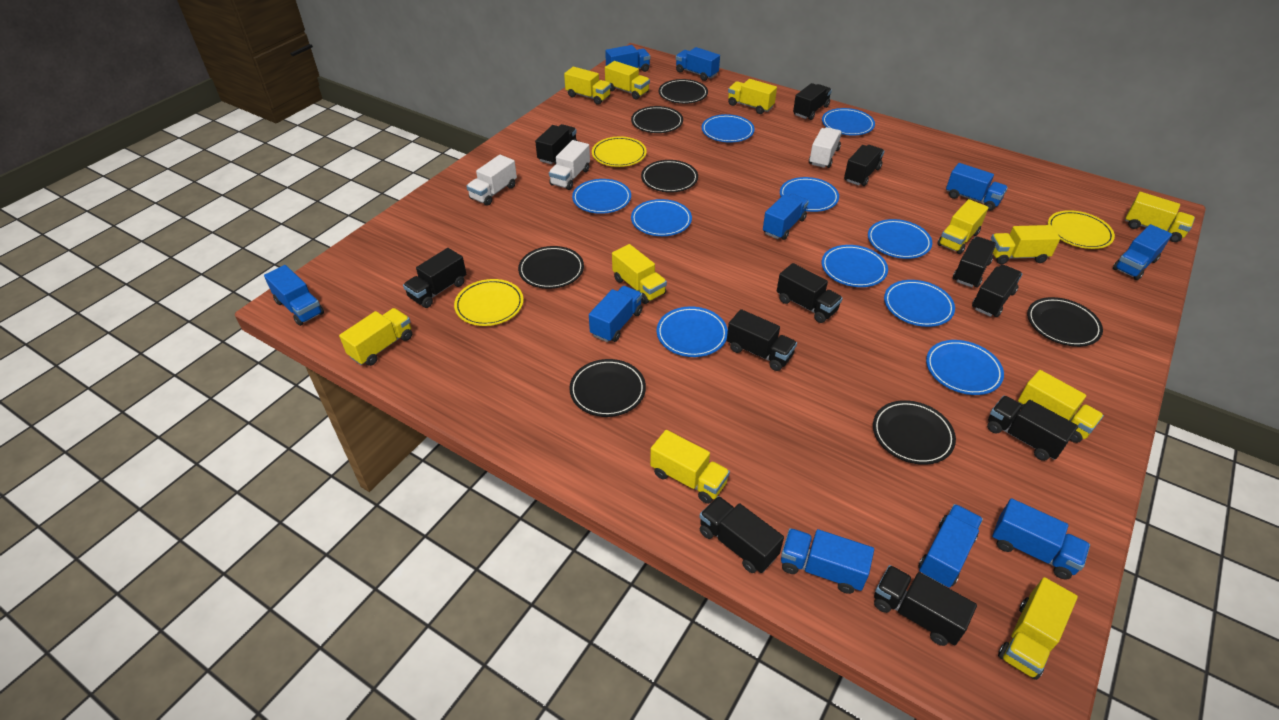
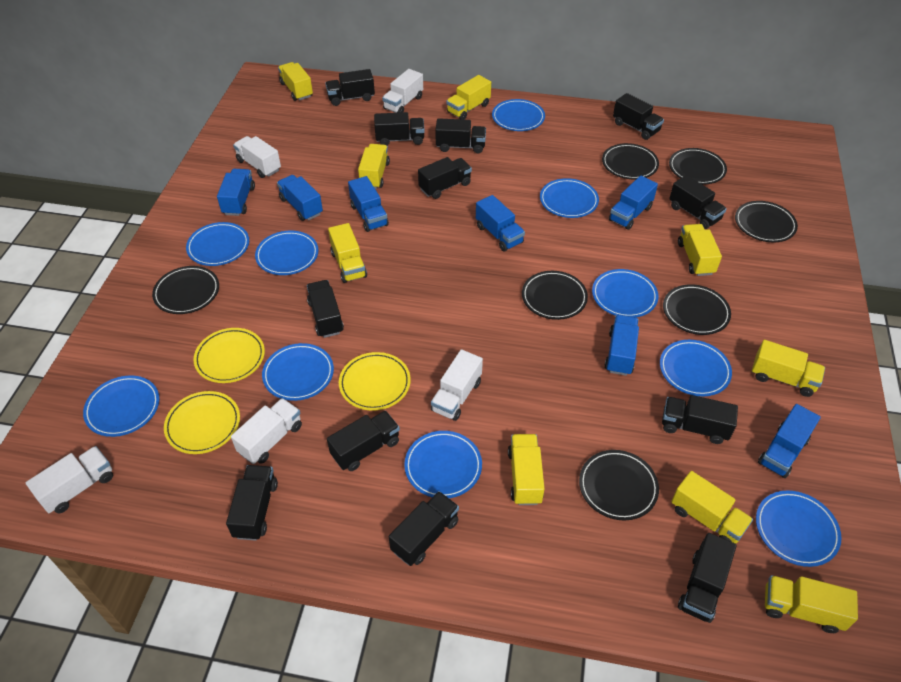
black truck: 11 -> 12
blue truck: 10 -> 7
white truck: 3 -> 5
yellow truck: 11 -> 9

